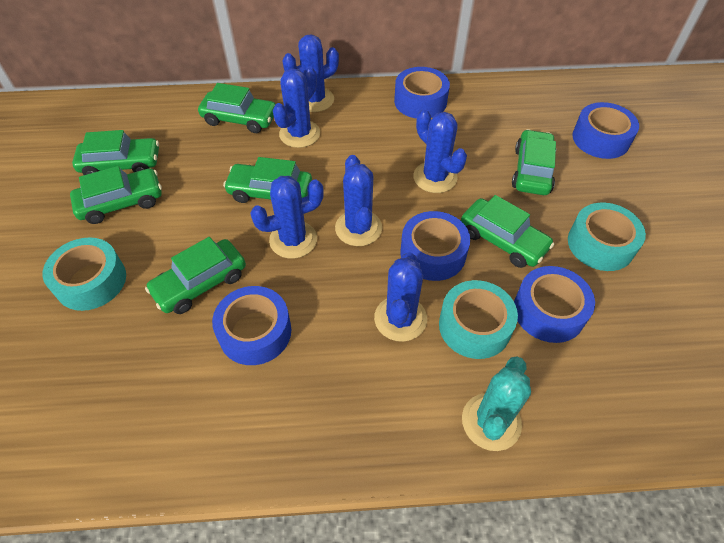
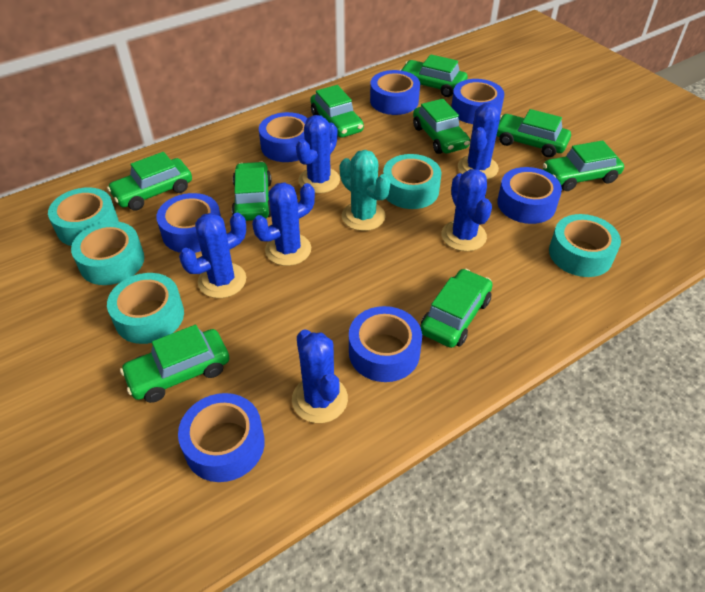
blue tape: 5 -> 7
green car: 7 -> 9
turquoise tape: 3 -> 5

